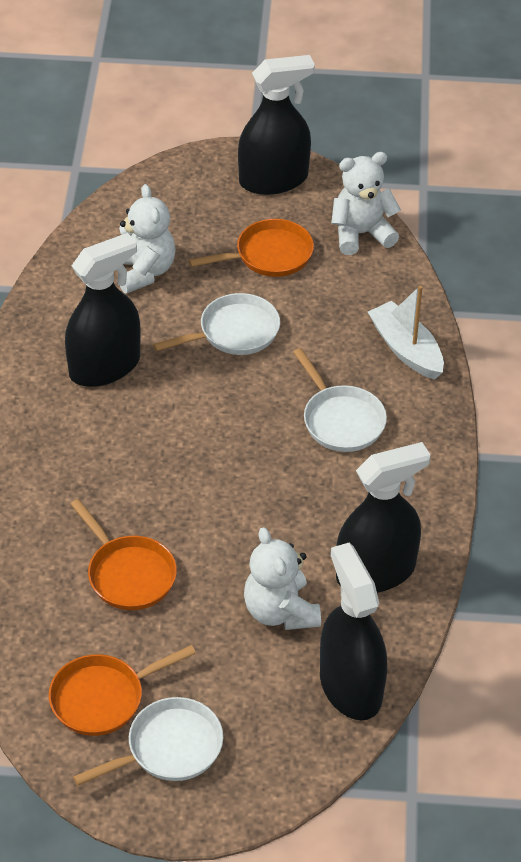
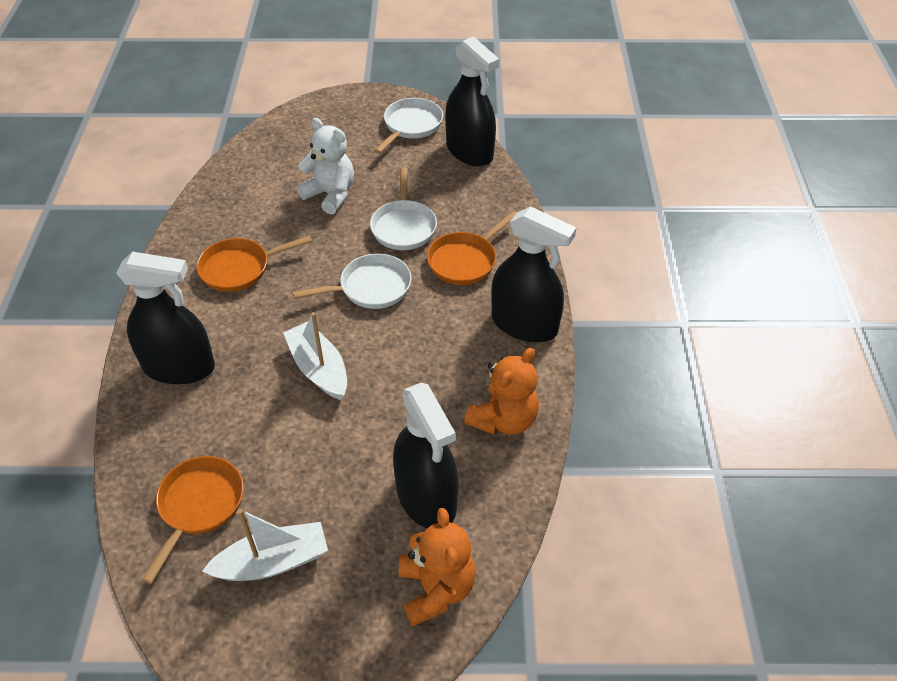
orange teddy bear: 0 -> 2
white boat: 1 -> 2
white teddy bear: 3 -> 1

